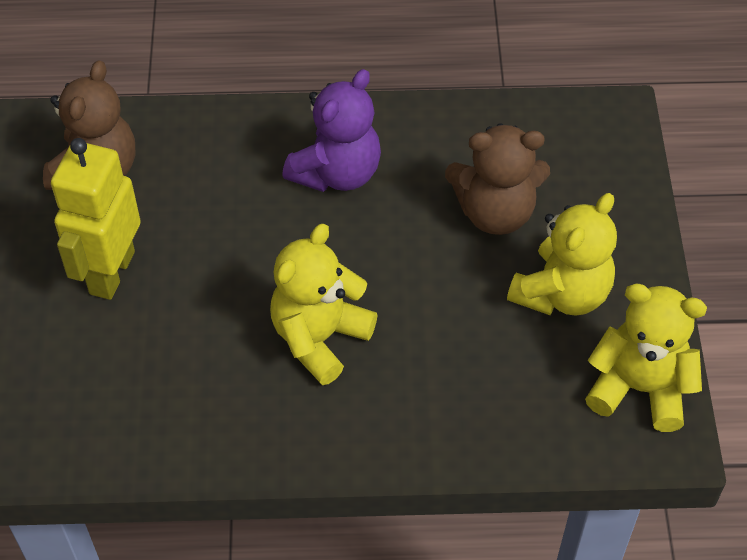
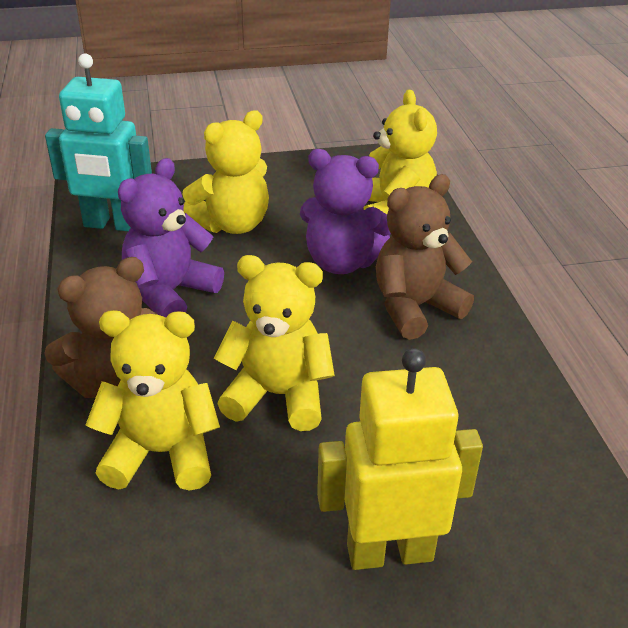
purple teddy bear: 1 -> 2
turquoise robot: 0 -> 1
yellow teddy bear: 3 -> 4

